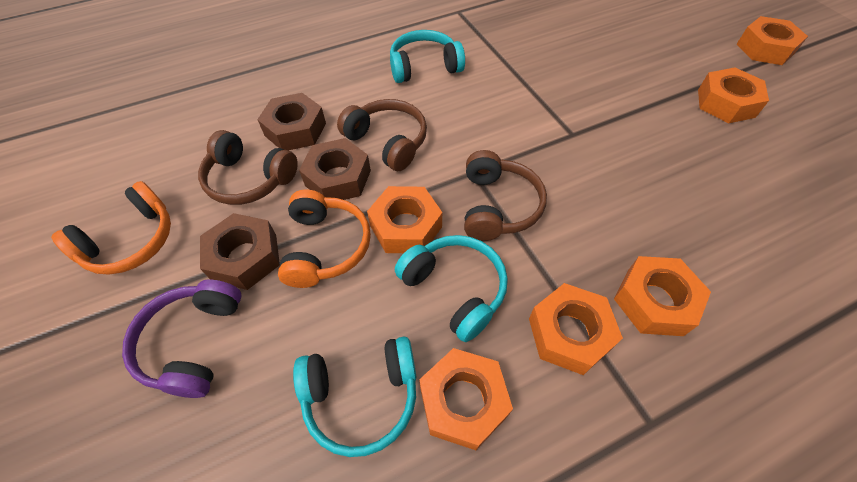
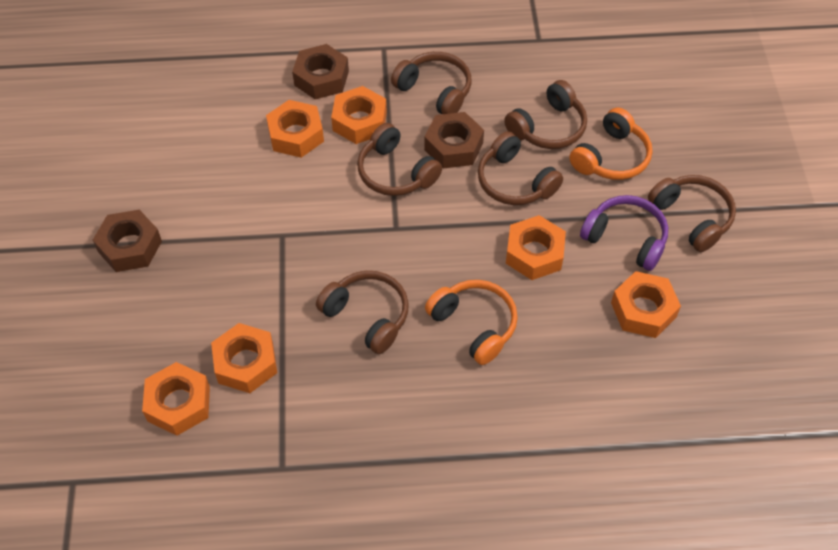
brown headphones: 3 -> 6
turquoise headphones: 3 -> 0

